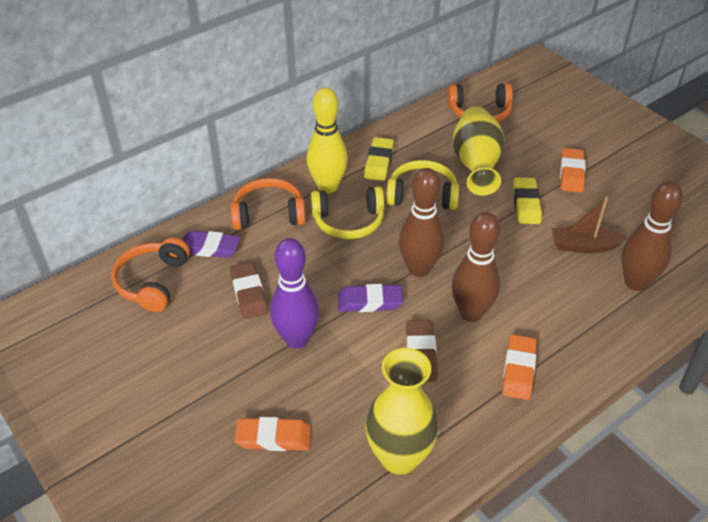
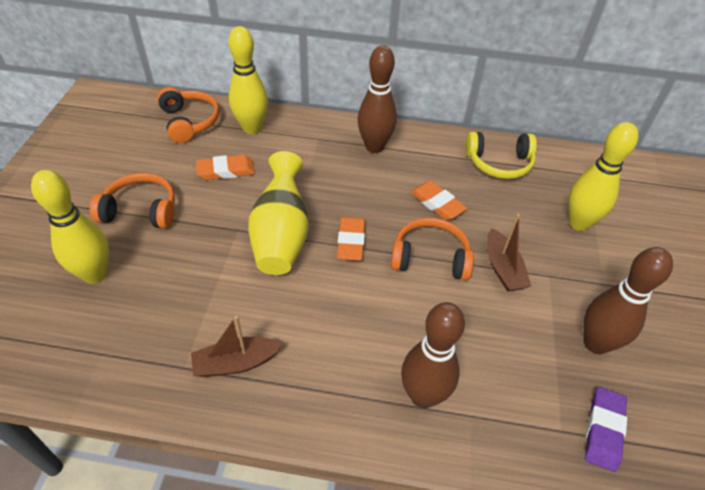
brown boat: 1 -> 2
brown eraser: 2 -> 0
purple bowling pin: 1 -> 0
purple eraser: 2 -> 1
yellow bowling pin: 1 -> 3
yellow eraser: 2 -> 0
yellow headphones: 2 -> 1
yellow vase: 2 -> 1

